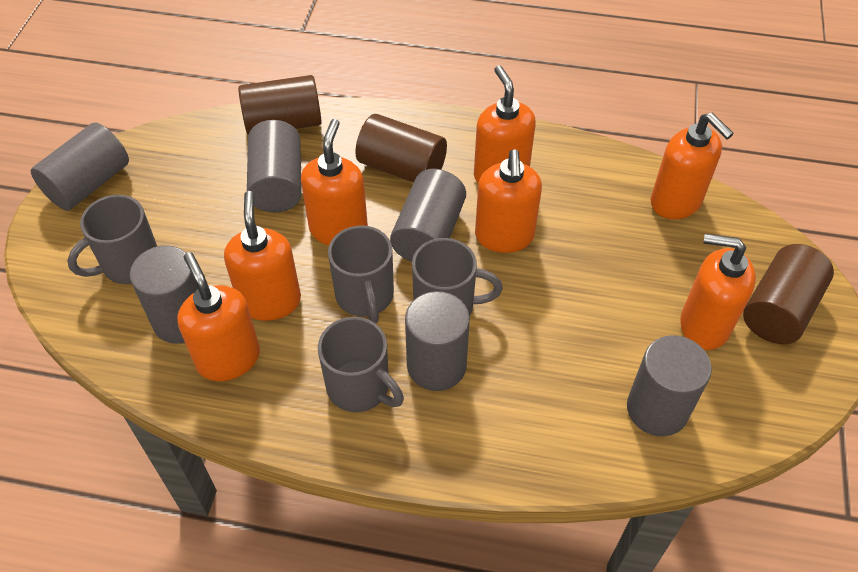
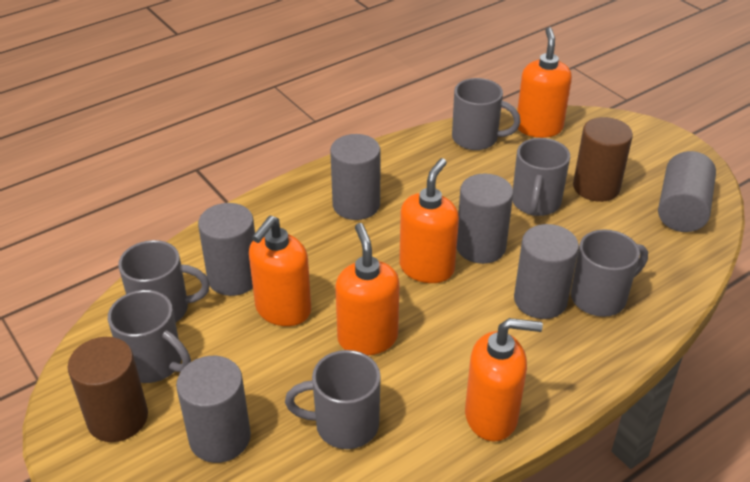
brown cylinder: 3 -> 2
grey mug: 4 -> 6
orange soap dispenser: 7 -> 5

